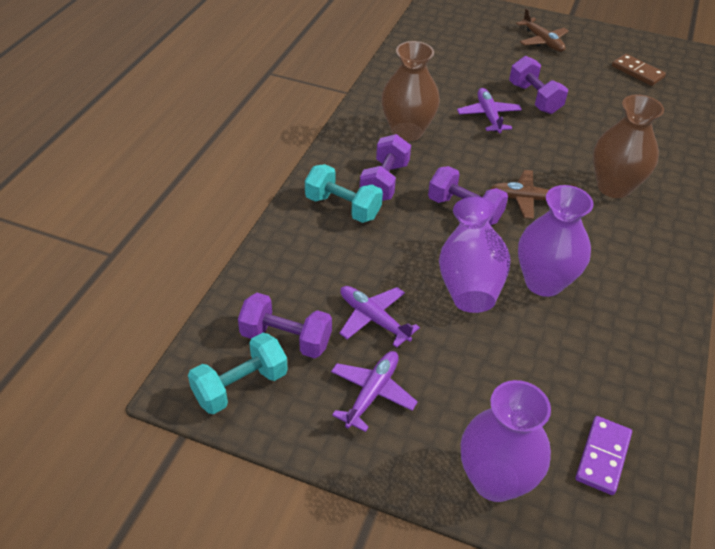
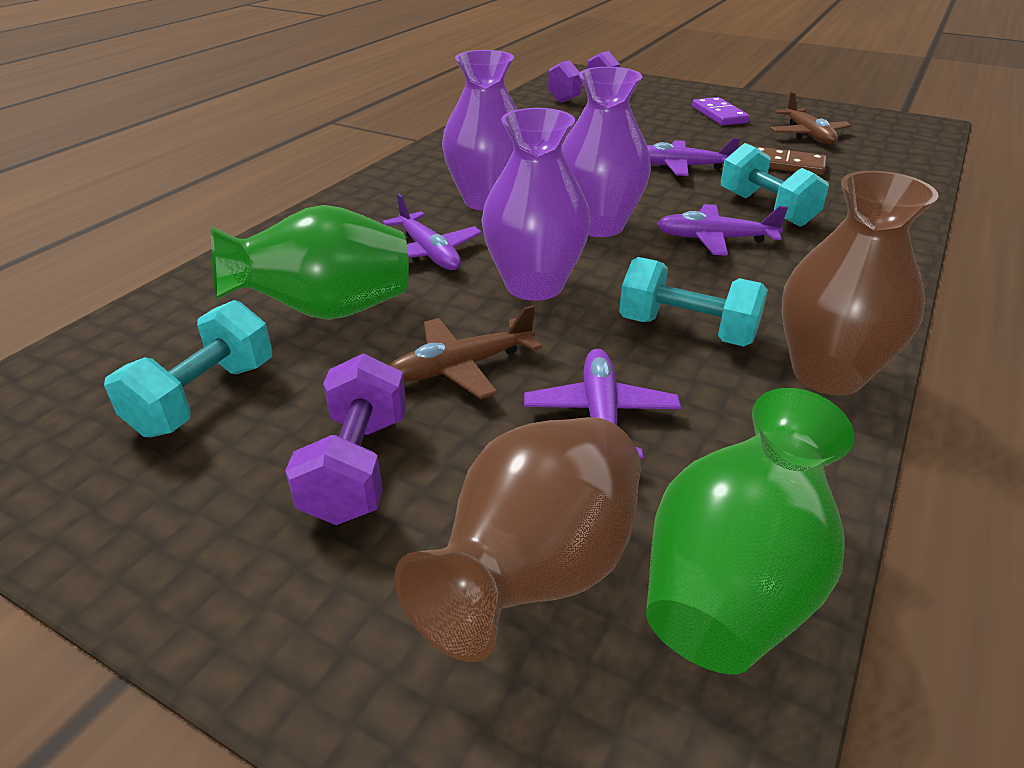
green vase: 0 -> 2
purple dumbbell: 4 -> 2
purple plane: 3 -> 4
turquoise dumbbell: 2 -> 3

